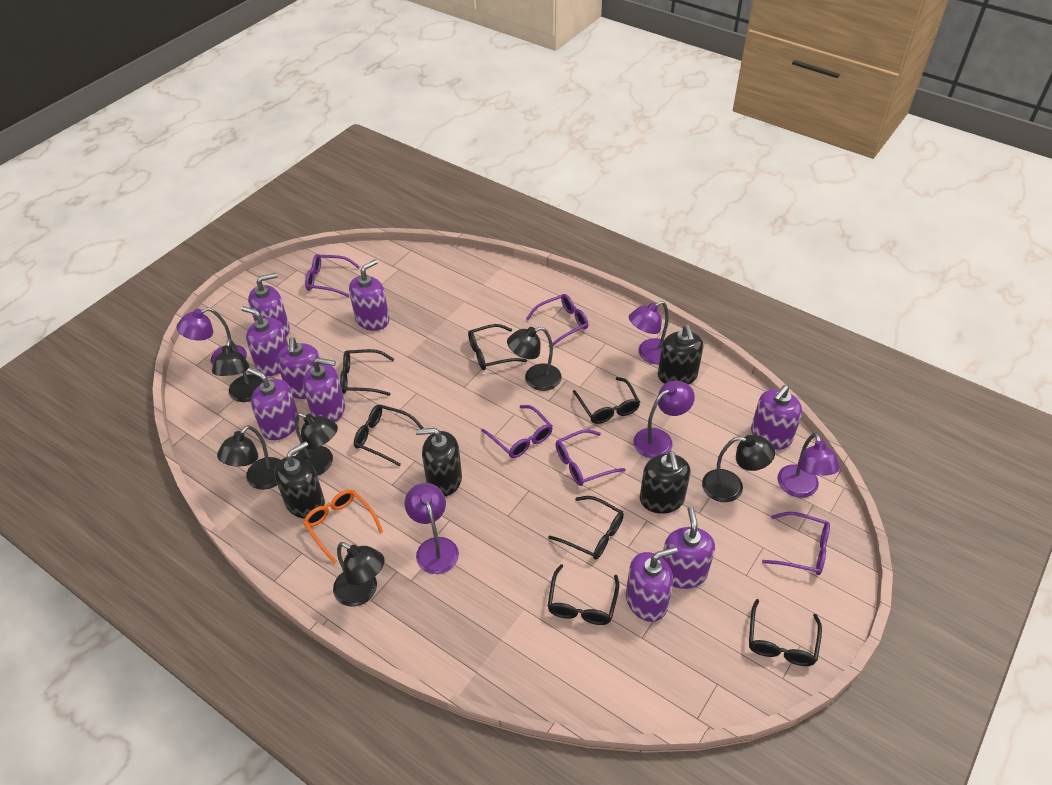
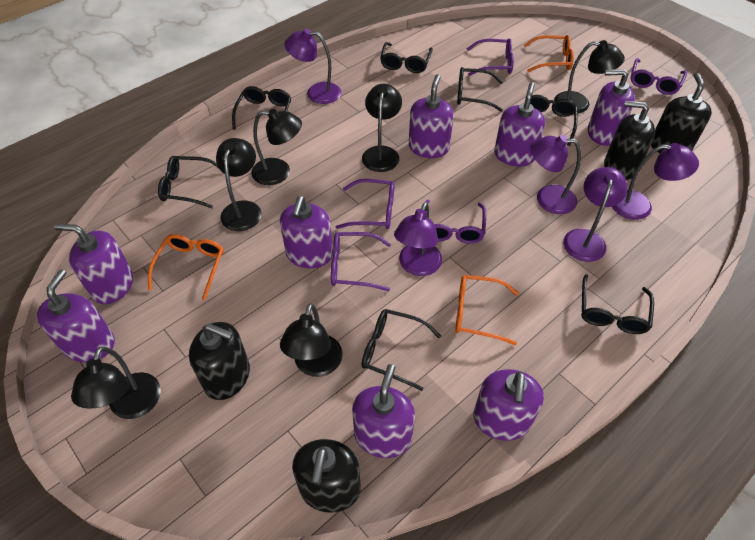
orange glasses: 1 -> 3
purple soap dispenser: 9 -> 8

